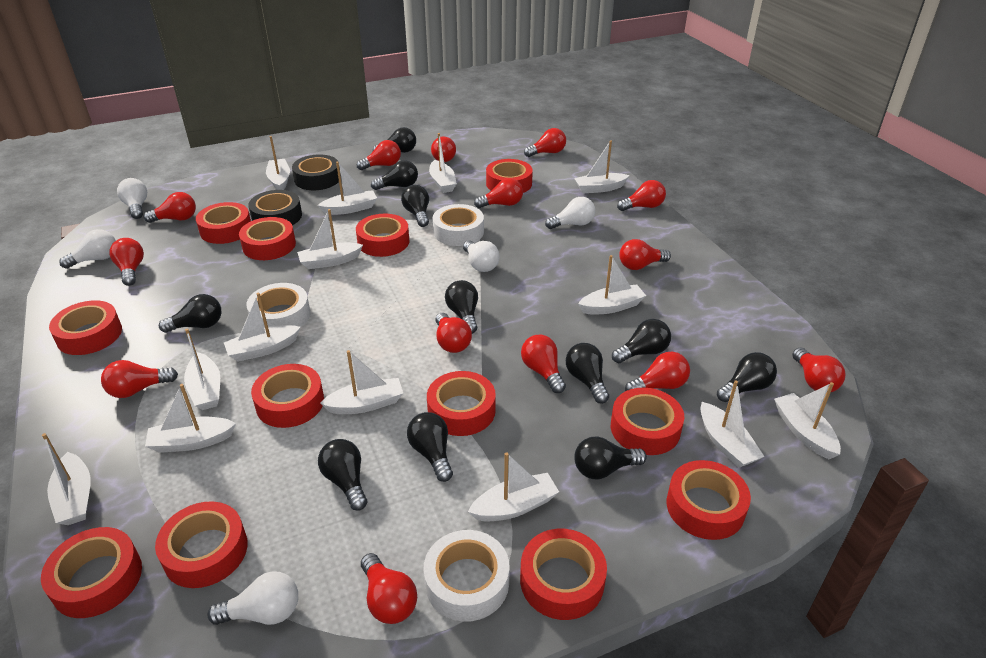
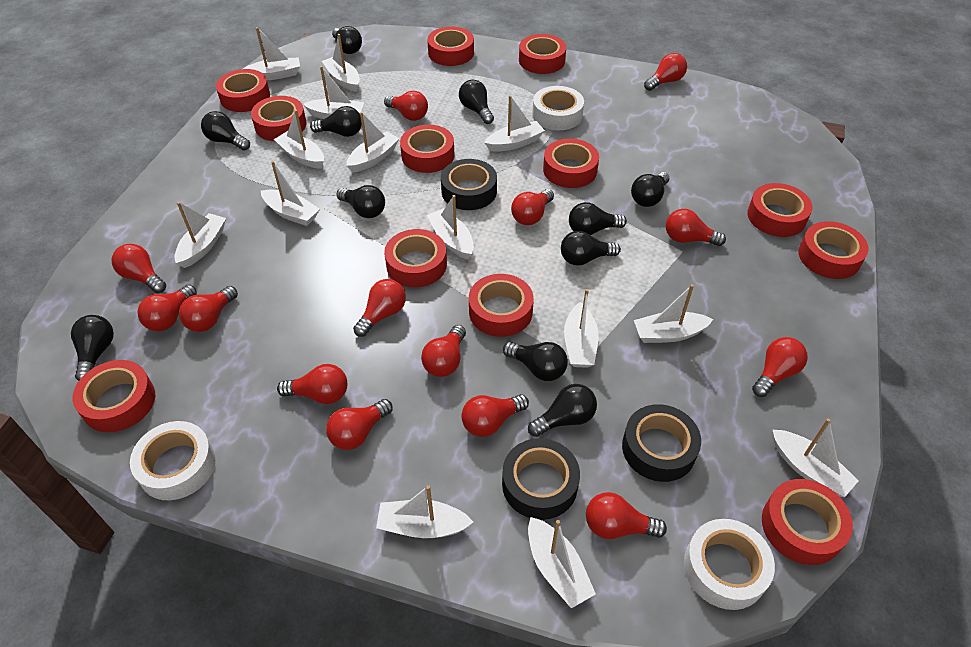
black tape: 2 -> 3
white light bulb: 5 -> 0

